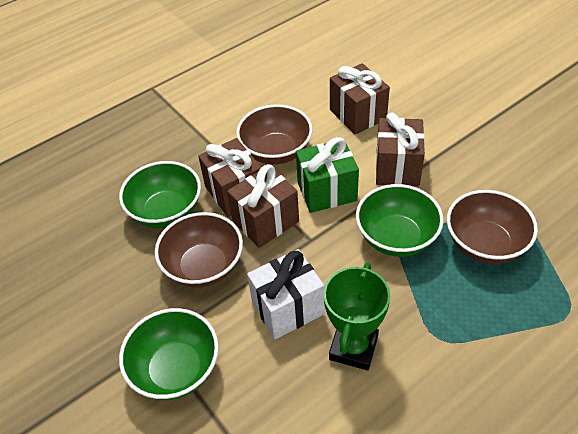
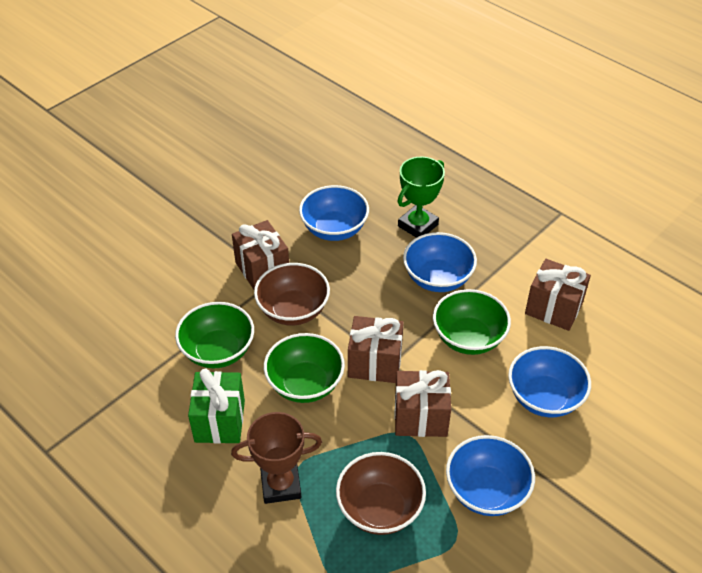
blue bowl: 0 -> 4
brown bowl: 3 -> 2
brown trophy: 0 -> 1
white gift: 1 -> 0

